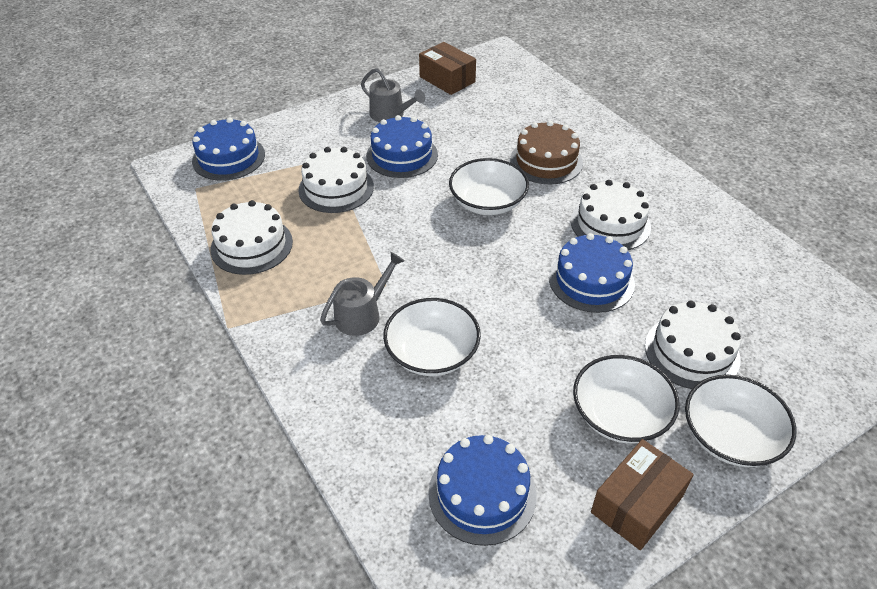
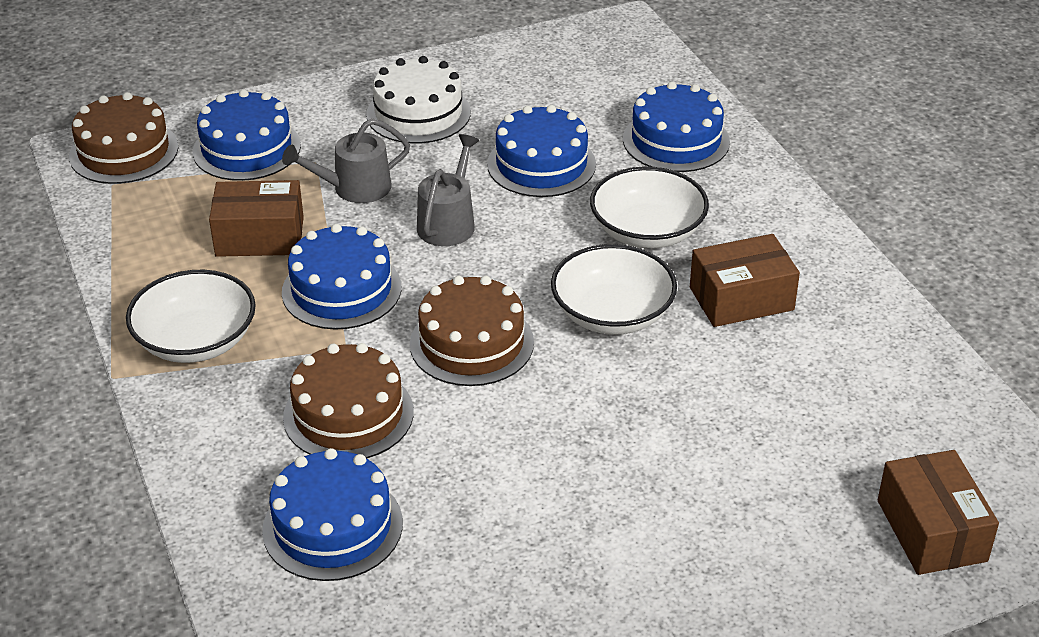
blue cake: 4 -> 5
brown box: 2 -> 3
brown cake: 1 -> 3
white bowl: 4 -> 3
white cake: 4 -> 1

